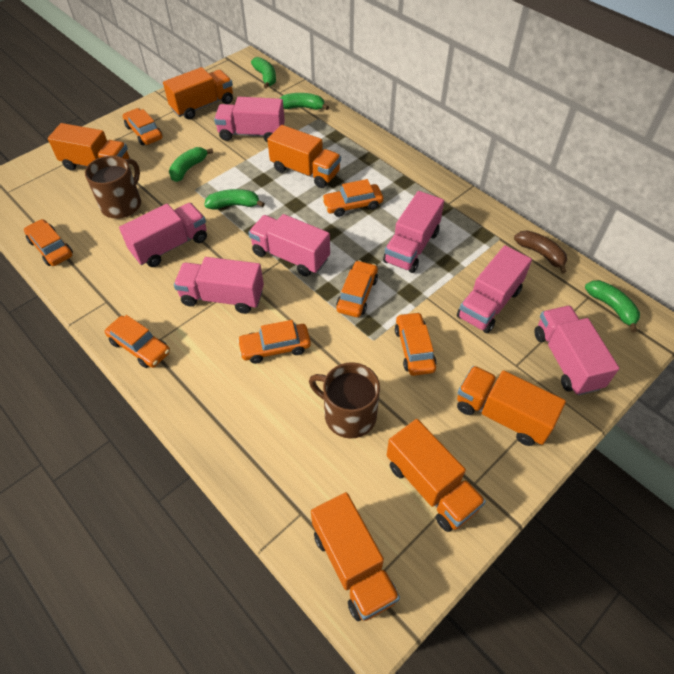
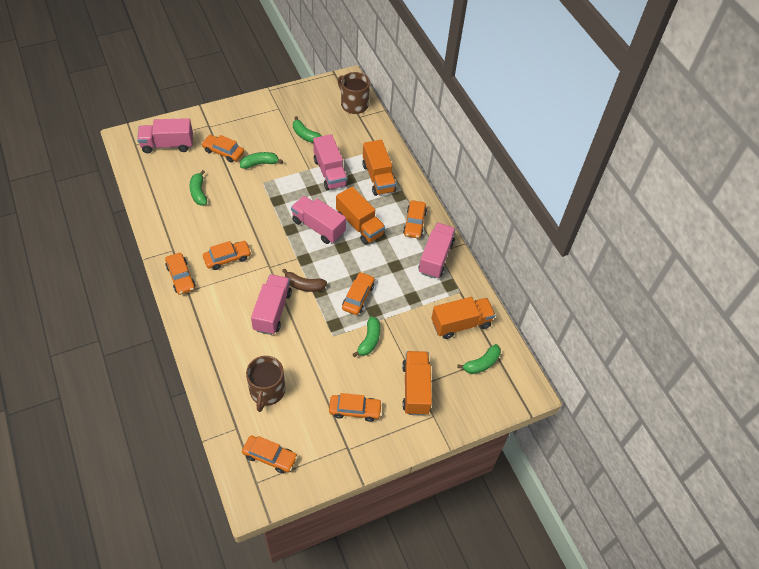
orange truck: 6 -> 4
pink truck: 7 -> 5

